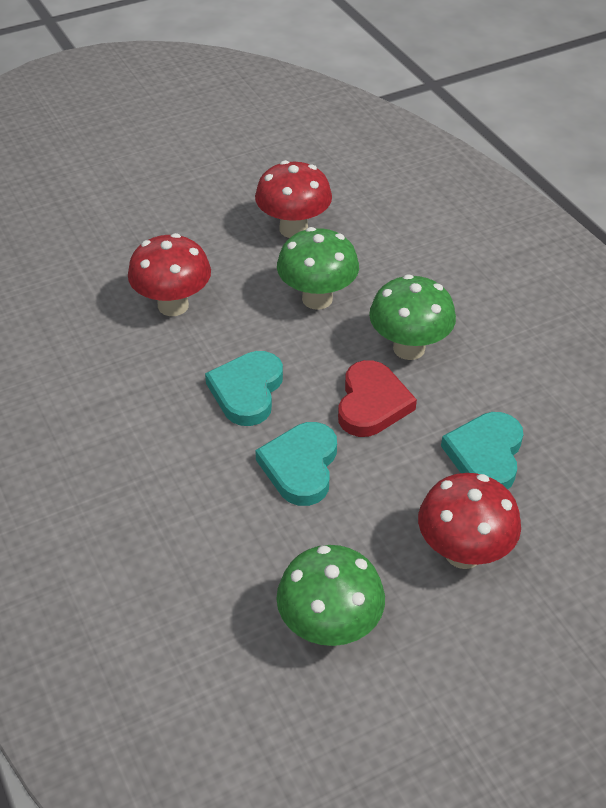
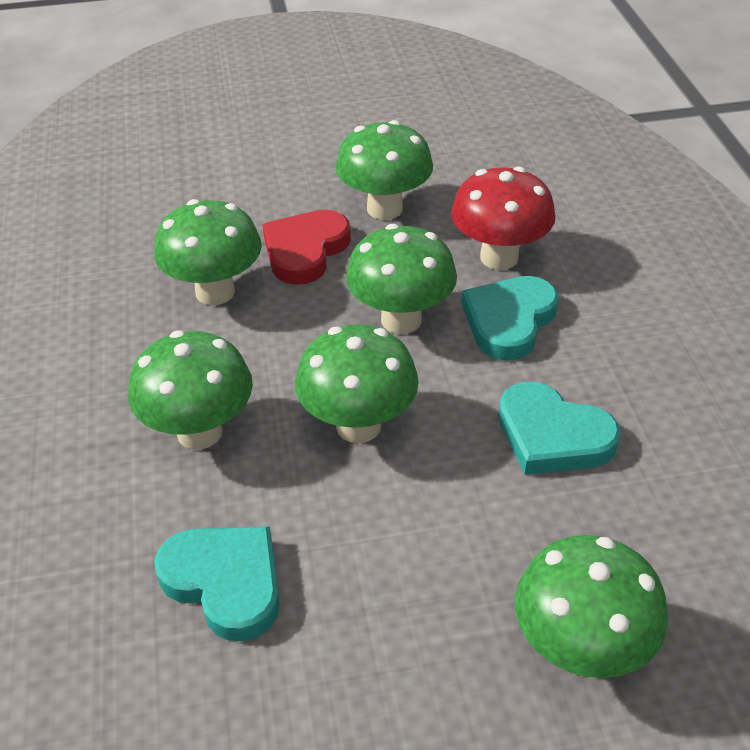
green mushroom: 3 -> 6
red mushroom: 3 -> 1

